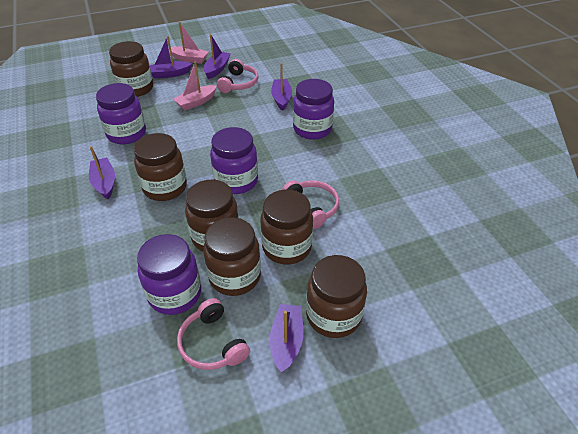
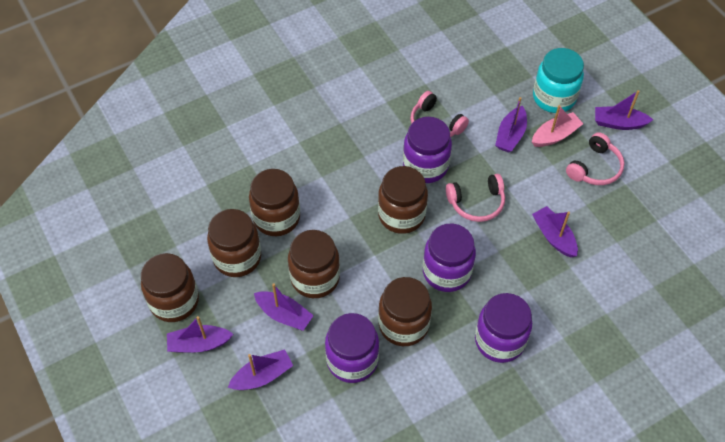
pink boat: 2 -> 1
purple boat: 5 -> 6
turquoise jar: 0 -> 1

